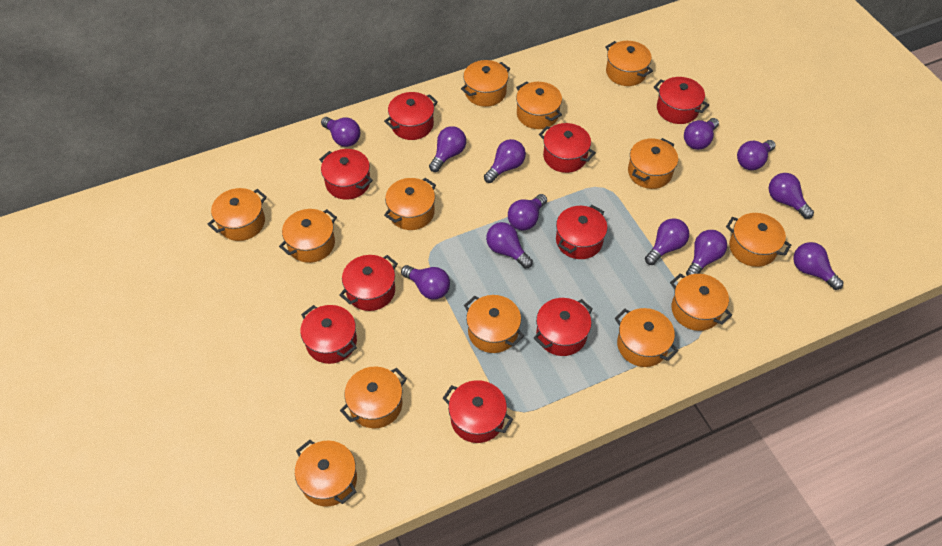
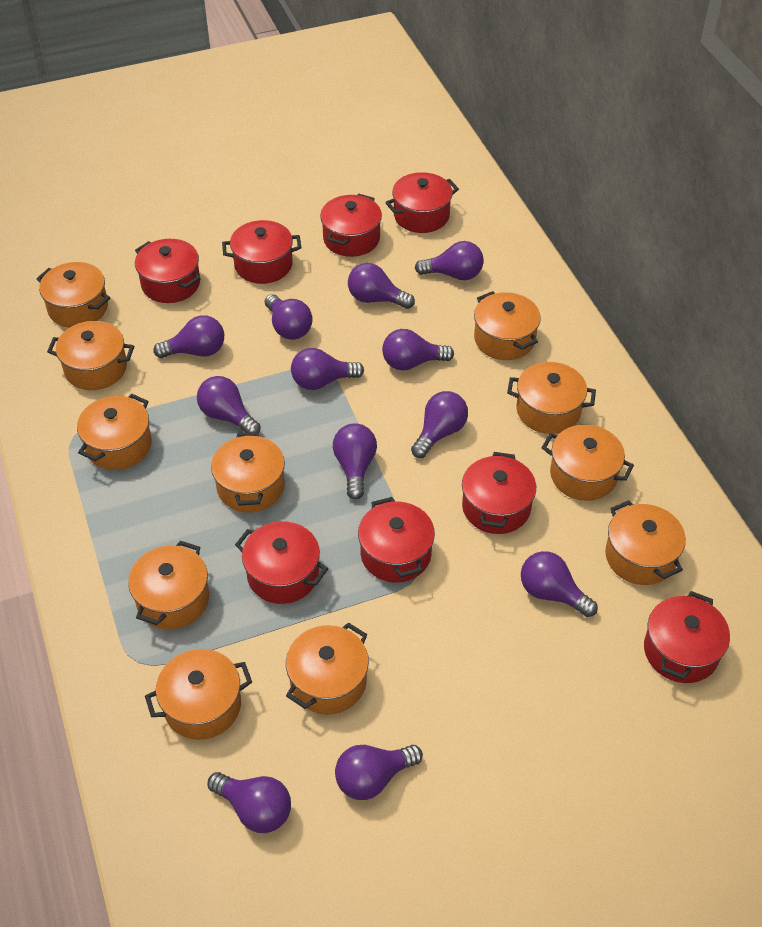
orange pot: 13 -> 11
red pot: 9 -> 8

